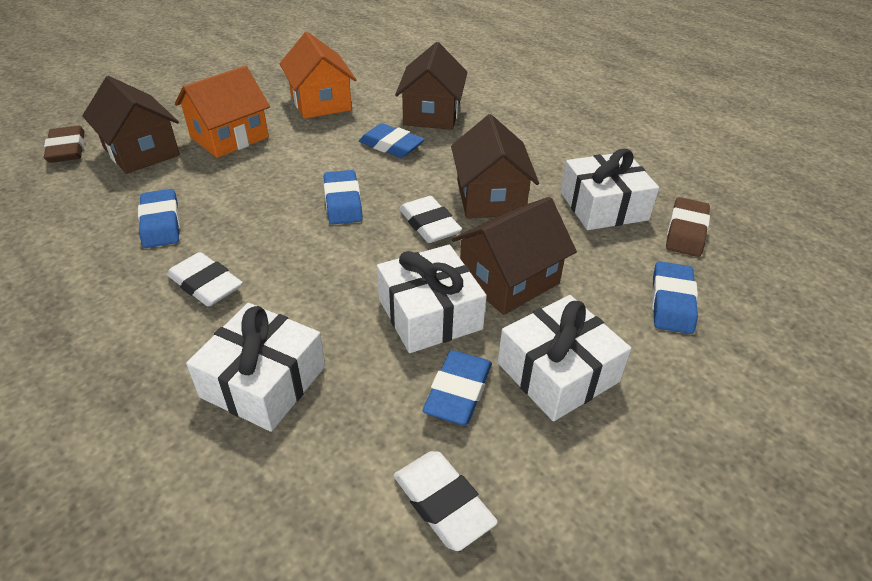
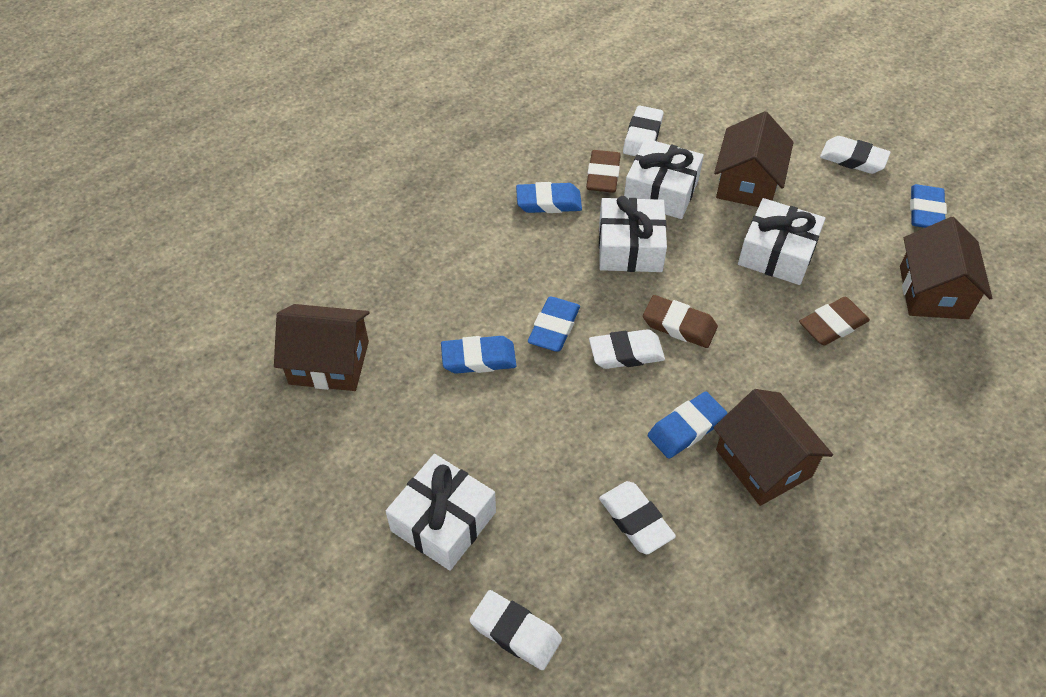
brown eraser: 2 -> 3
orange house: 2 -> 0
white eraser: 3 -> 5

